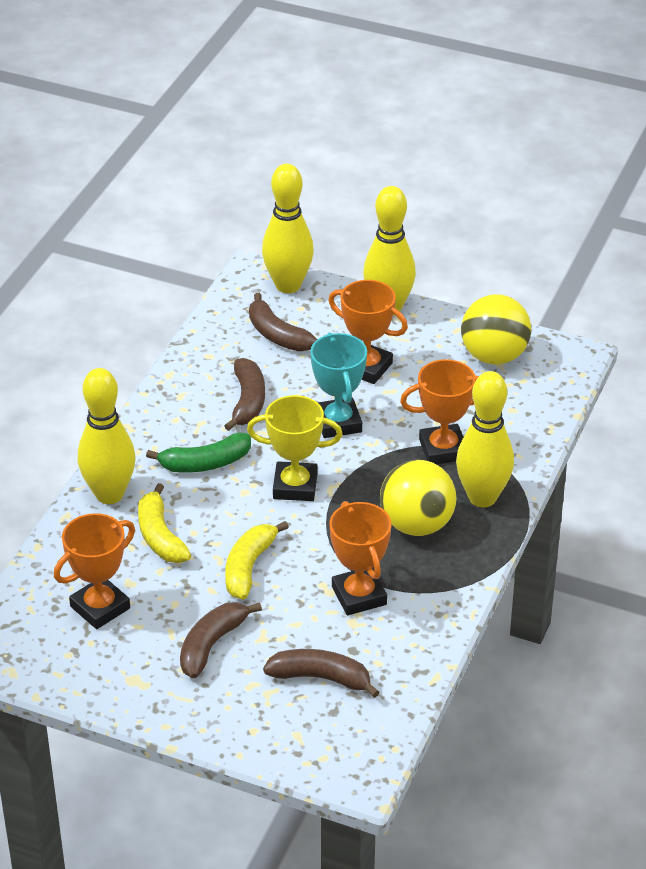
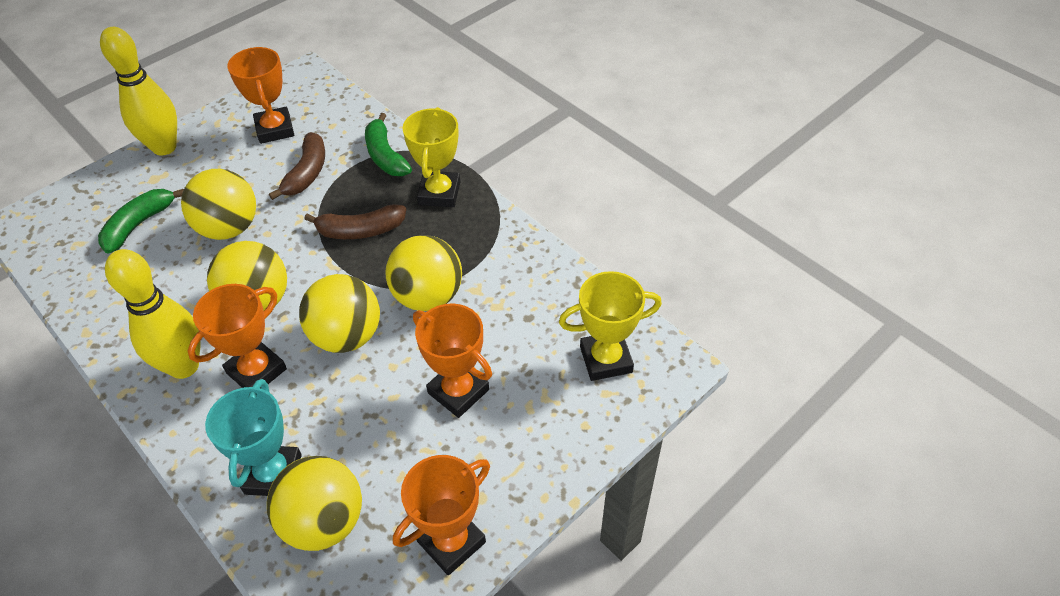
brown banana: 4 -> 2
green banana: 1 -> 2
yellow ball: 2 -> 5
yellow banana: 2 -> 0
yellow bowling pin: 4 -> 2
yellow trophy: 1 -> 2

